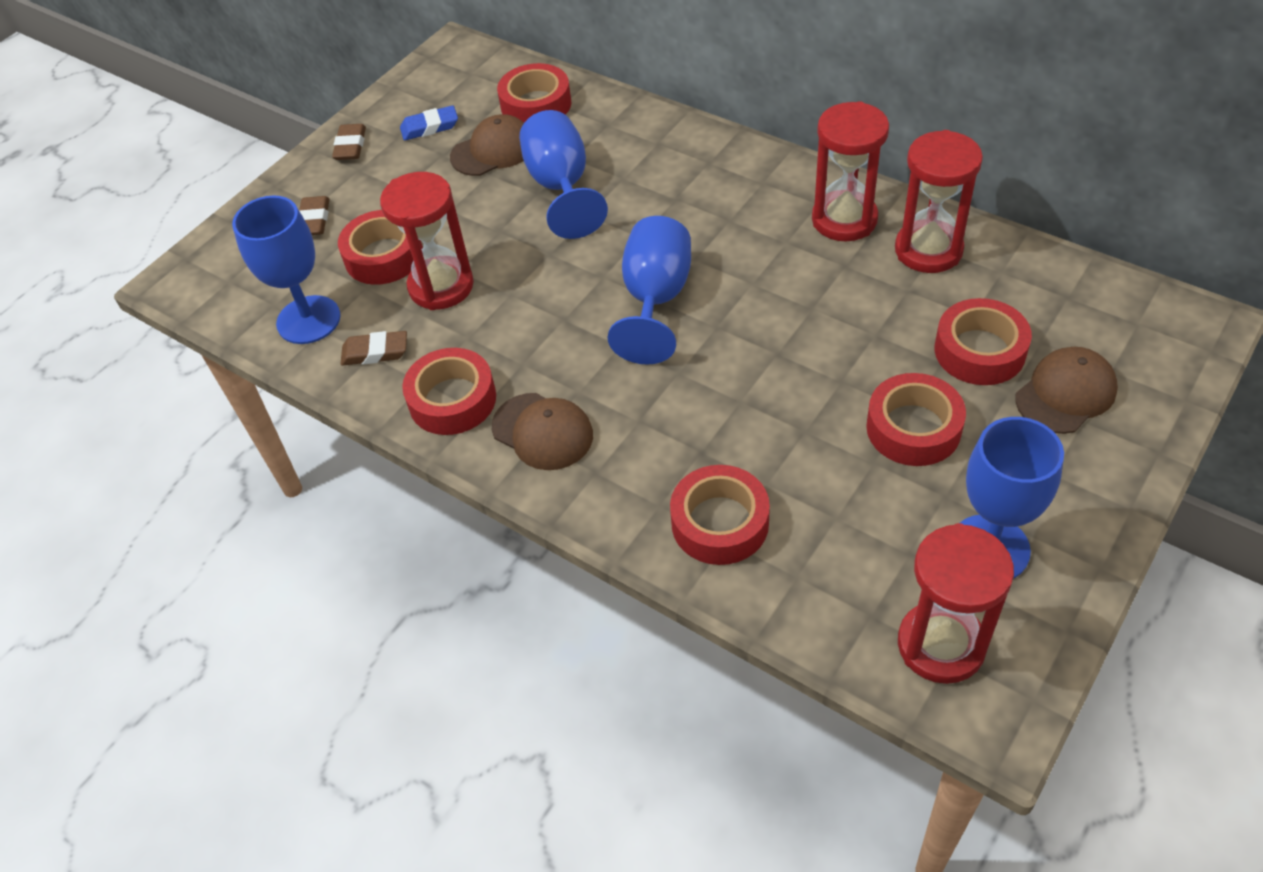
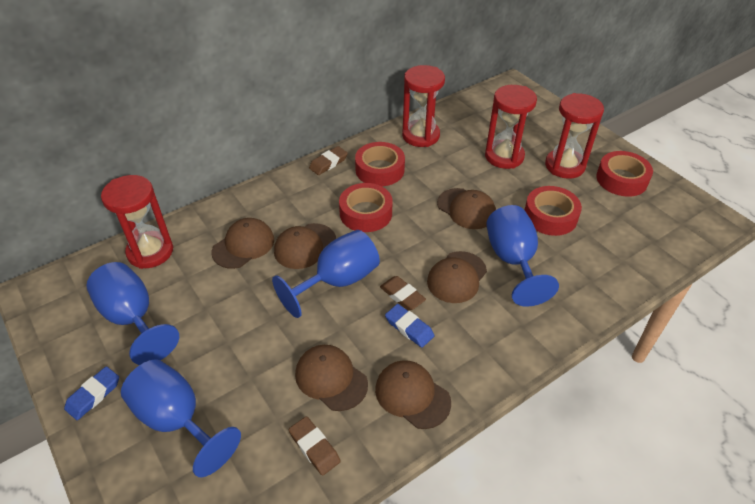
blue eraser: 1 -> 2
brown cap: 3 -> 6
red tape: 6 -> 4

